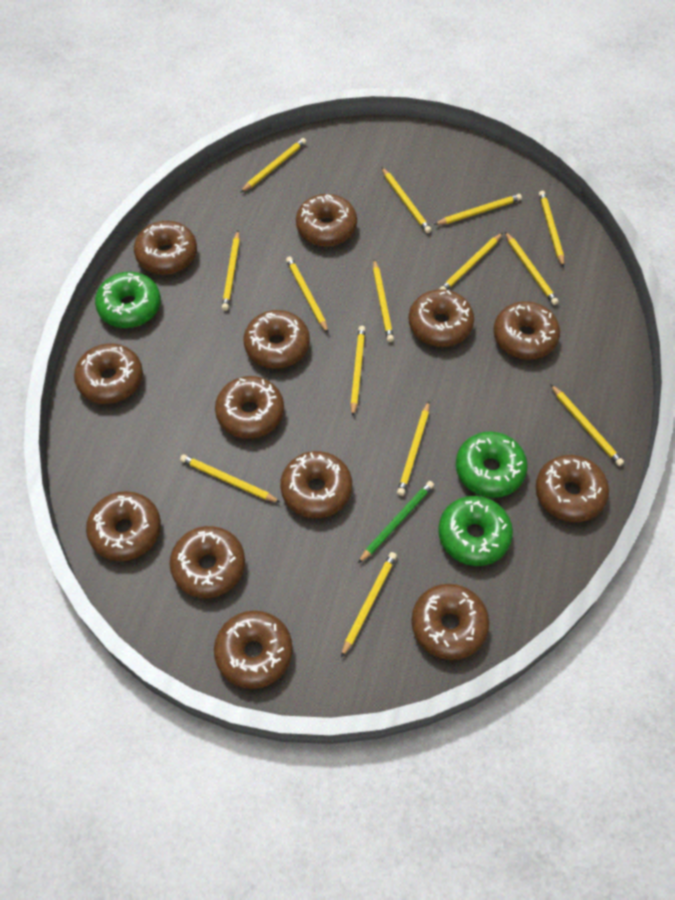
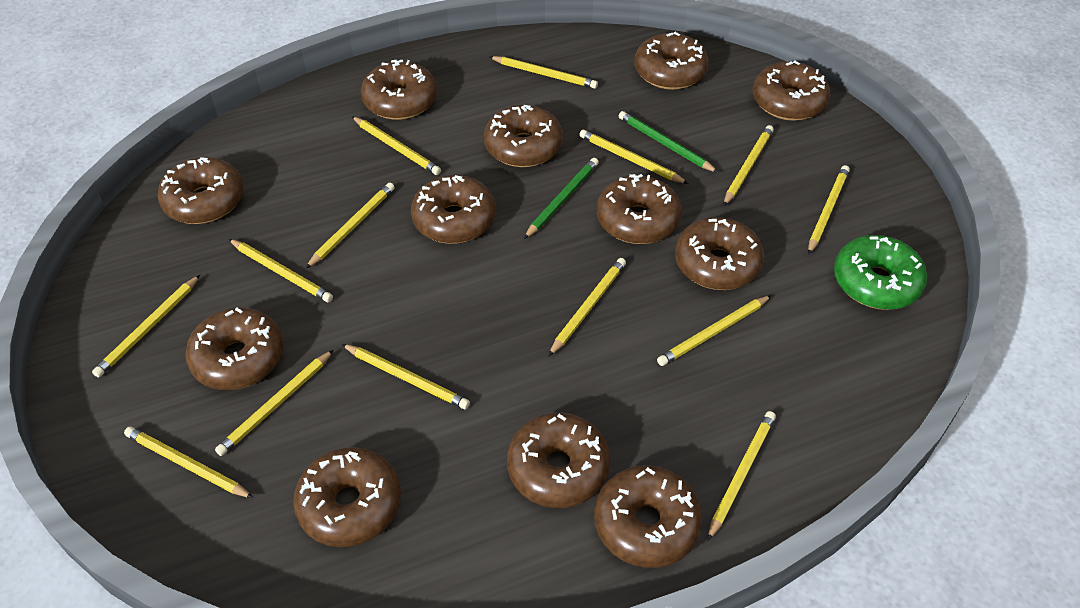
brown donut: 13 -> 12
green donut: 3 -> 1
green pencil: 1 -> 2

